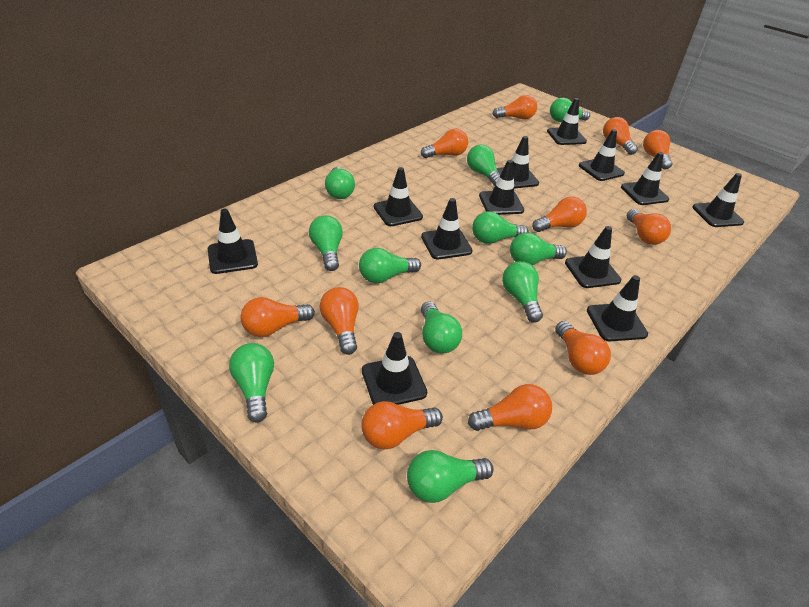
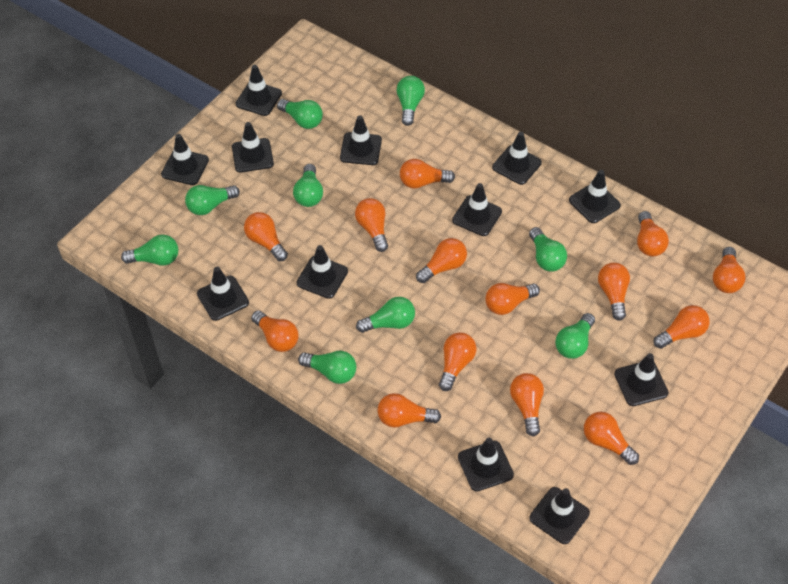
green light bulb: 11 -> 9
orange light bulb: 11 -> 14

